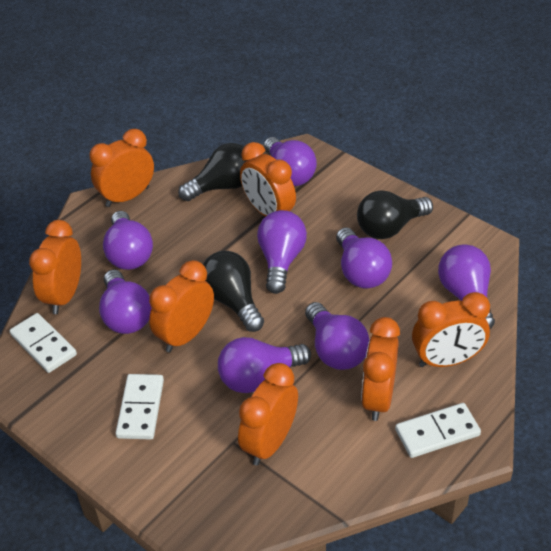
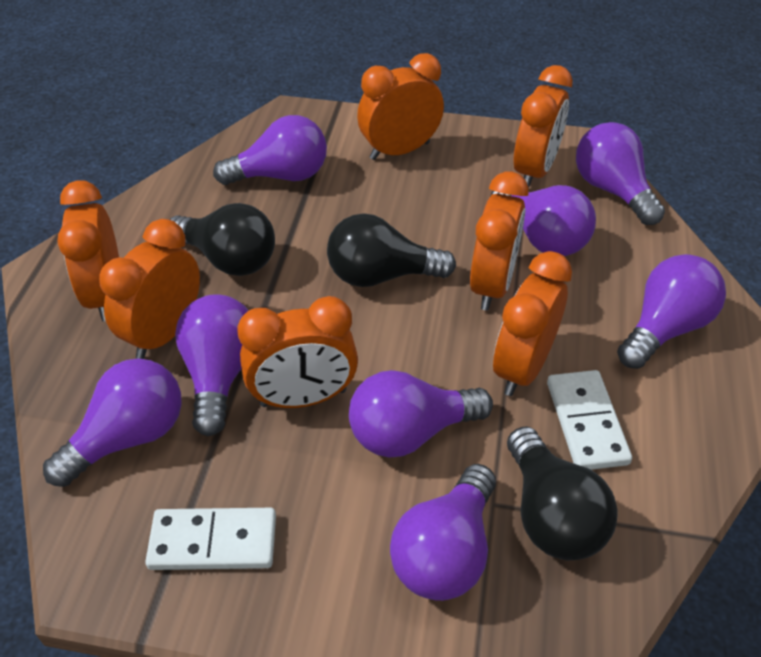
white domino: 3 -> 2

